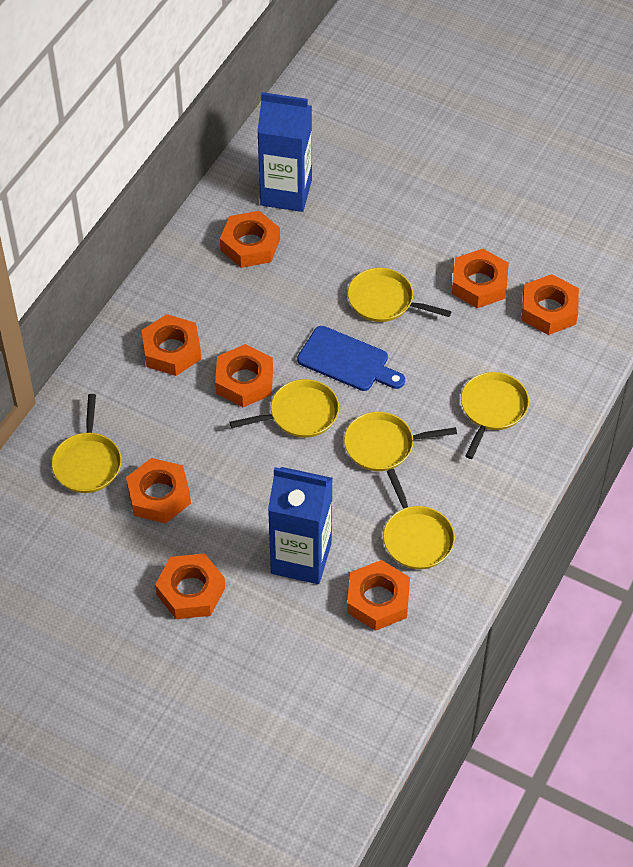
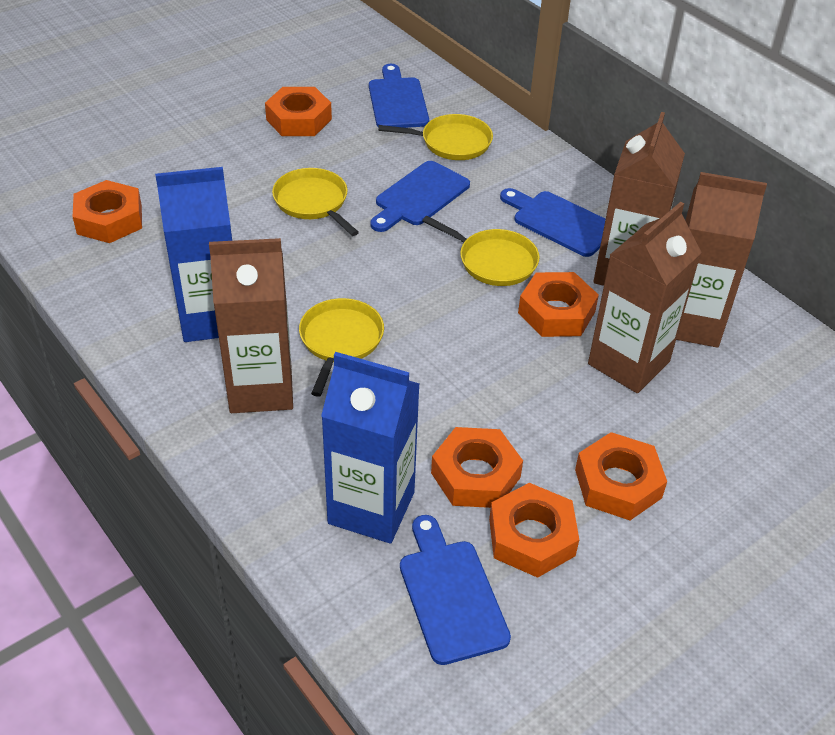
blue cutting board: 1 -> 4
brown carton: 0 -> 4
orange nut: 8 -> 6
yellow pan: 6 -> 4

